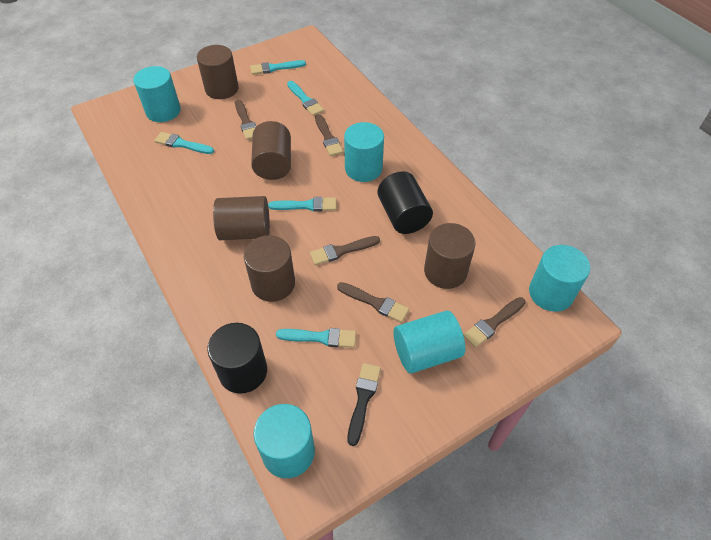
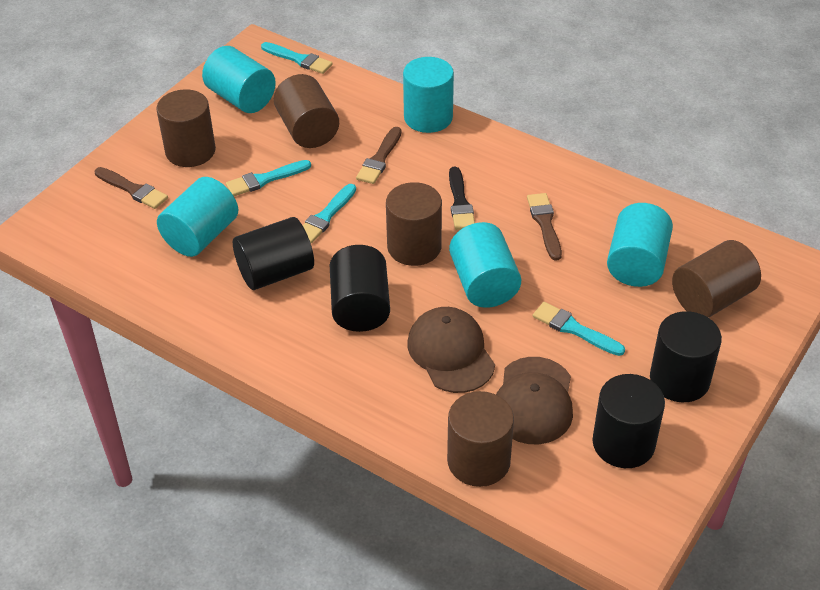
black cylinder: 2 -> 4
brown brush: 5 -> 3
brown cap: 0 -> 2
turquoise brush: 5 -> 4

